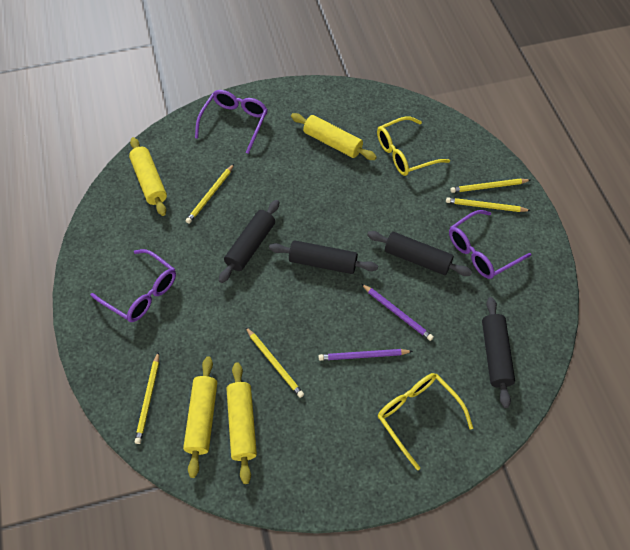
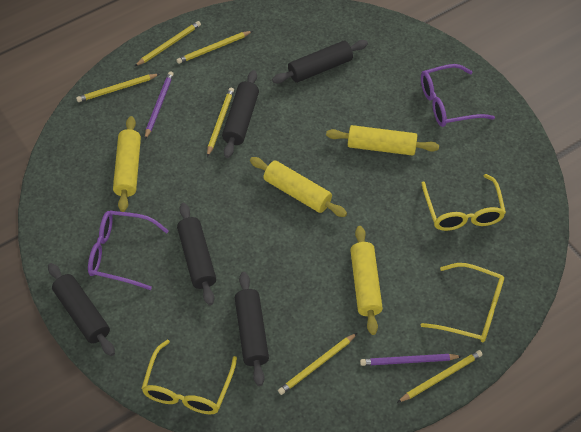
black rolling pin: 4 -> 5
purple glasses: 3 -> 2
yellow glasses: 2 -> 3
yellow pencil: 5 -> 6

